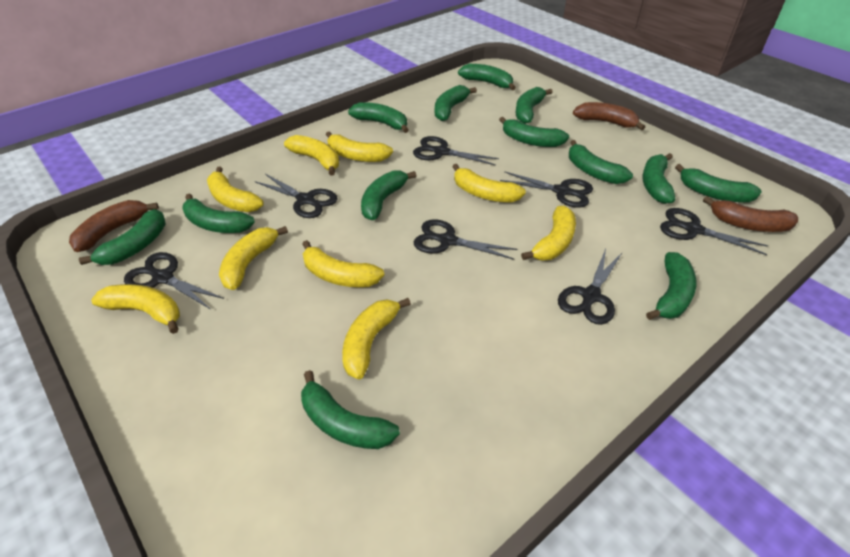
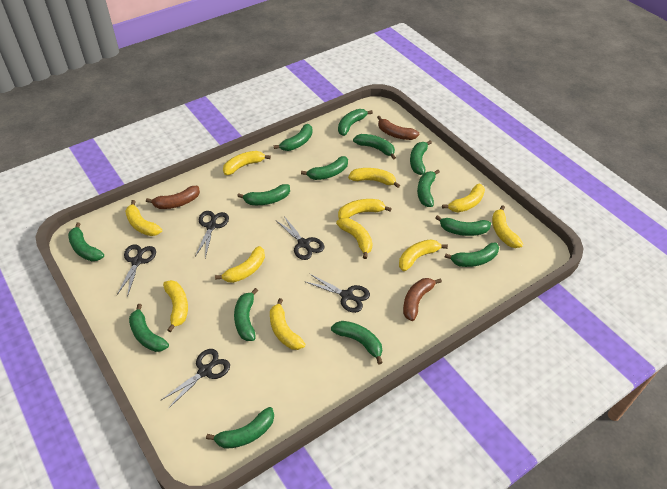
black scissors: 7 -> 5
green banana: 13 -> 14
yellow banana: 9 -> 11

